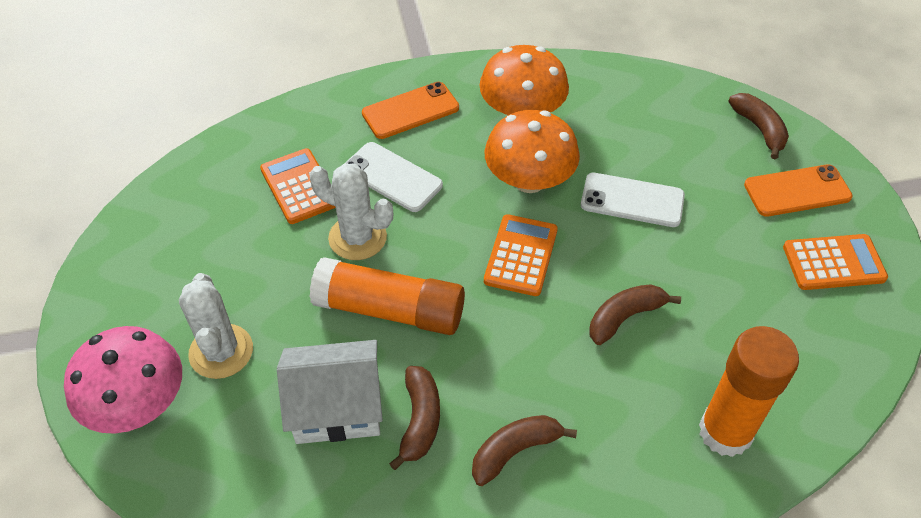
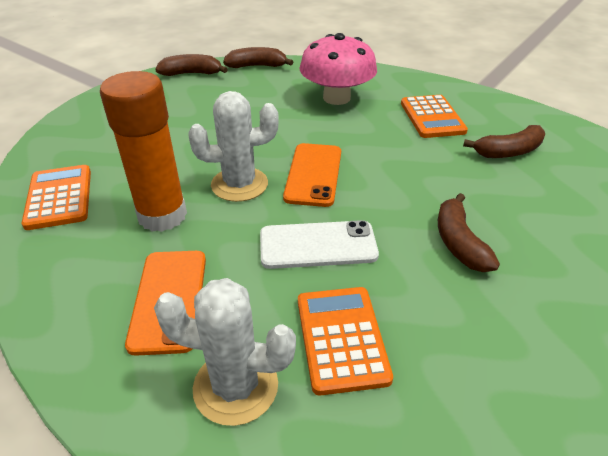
orange glue stick: 2 -> 1
orange mushroom: 2 -> 0
white house: 1 -> 0
white phone: 2 -> 1

